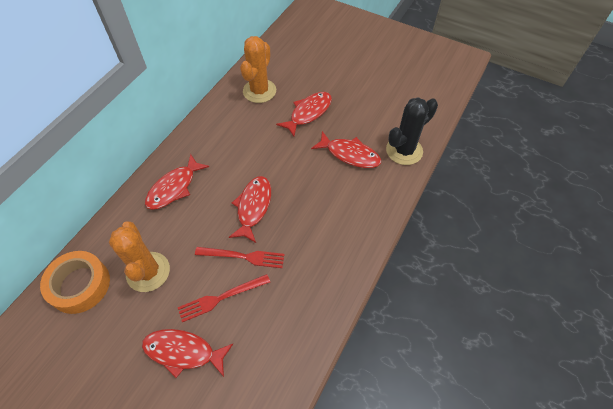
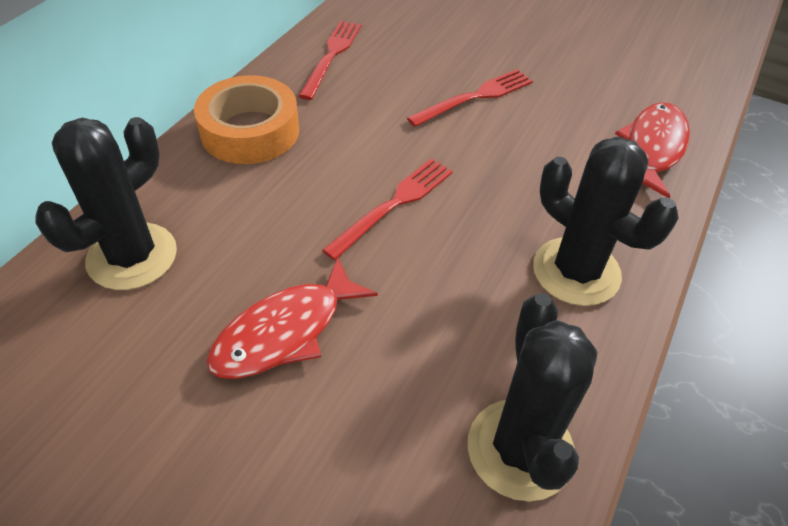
black cactus: 1 -> 3
orange cactus: 2 -> 0
red fish: 5 -> 2
red fork: 2 -> 3

